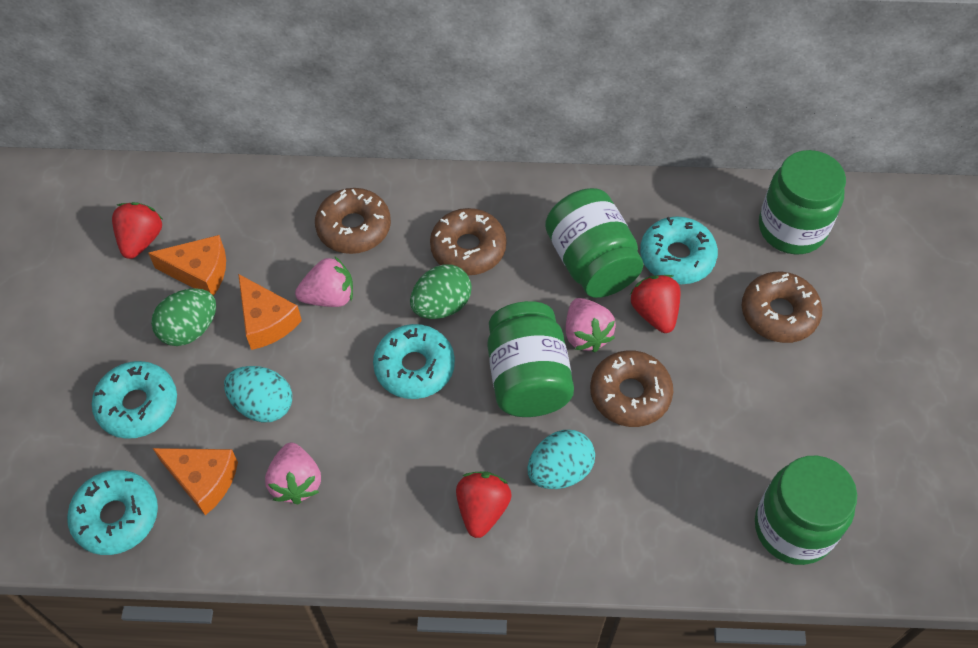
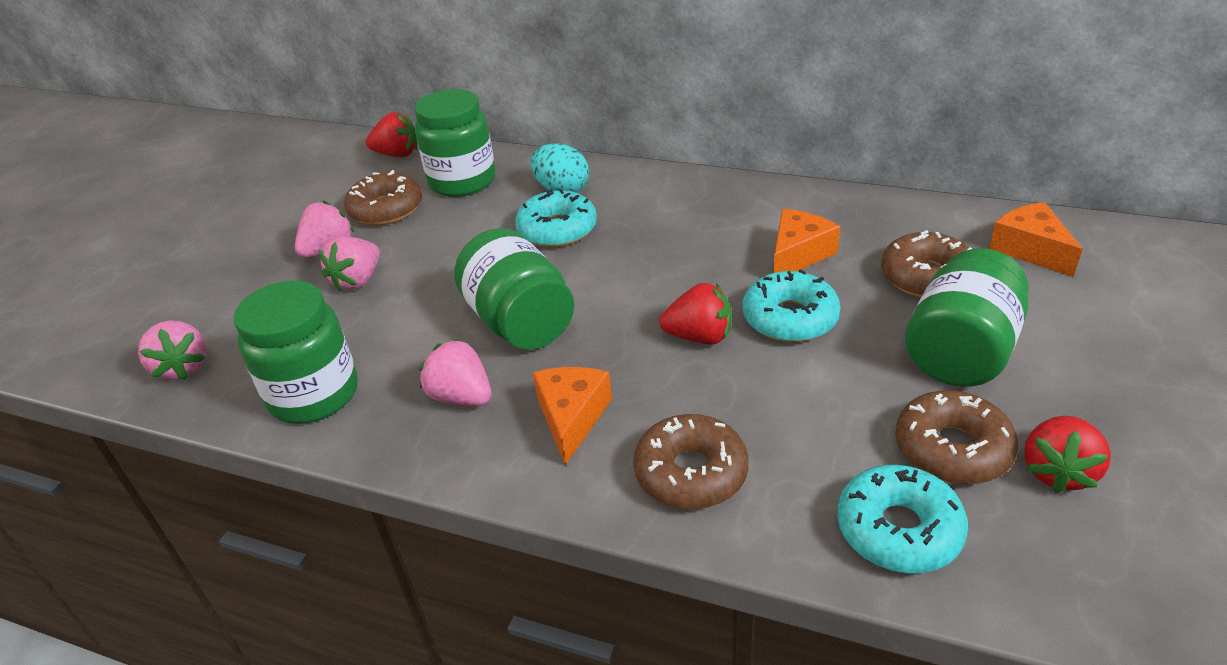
green egg: 2 -> 0
pink strawberry: 3 -> 4
turquoise donut: 4 -> 3
turquoise egg: 2 -> 1

